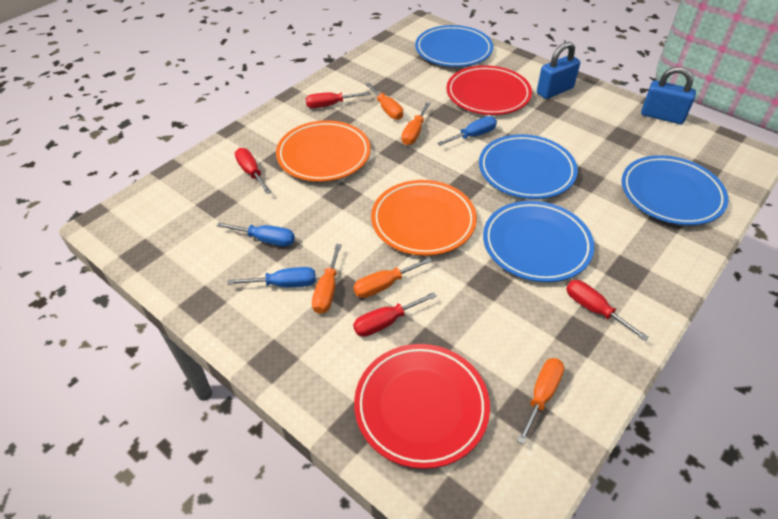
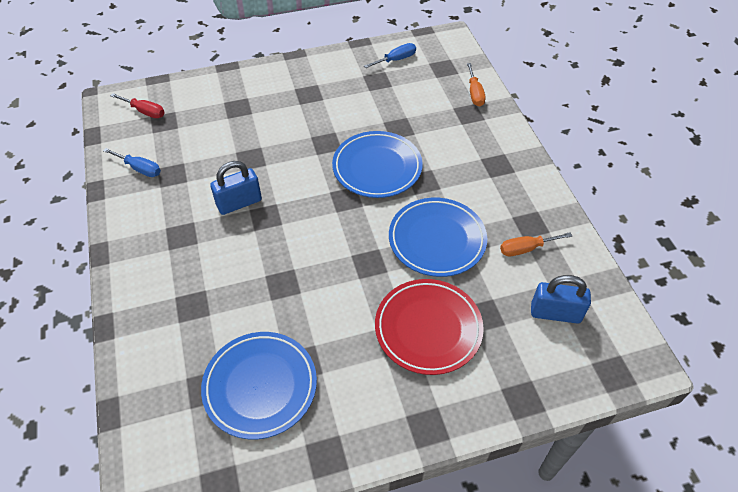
blue plate: 4 -> 3
blue screwdriver: 3 -> 2
orange plate: 2 -> 0
orange screwdriver: 5 -> 2
red plate: 2 -> 1
red screwdriver: 4 -> 1

